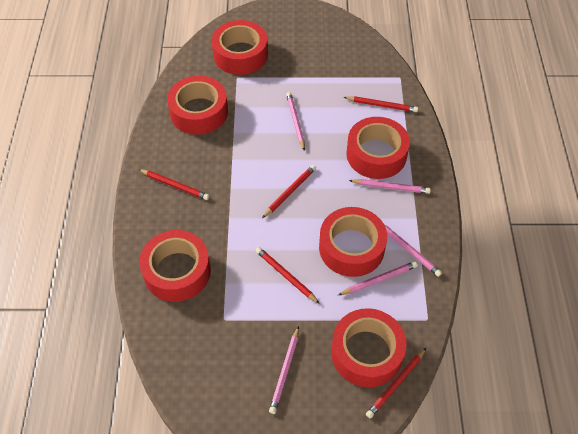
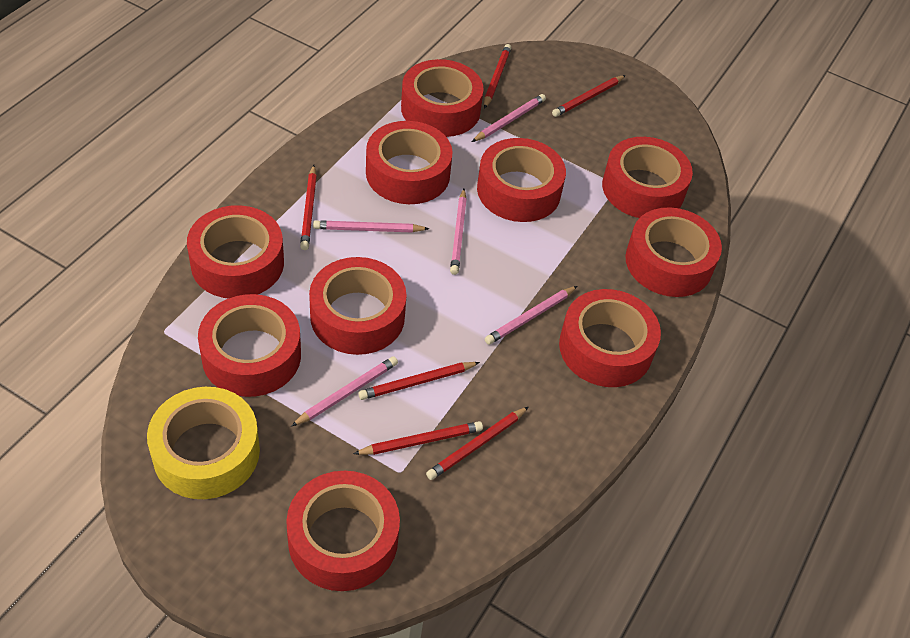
red pencil: 5 -> 6
red tape: 6 -> 10
yellow tape: 0 -> 1

